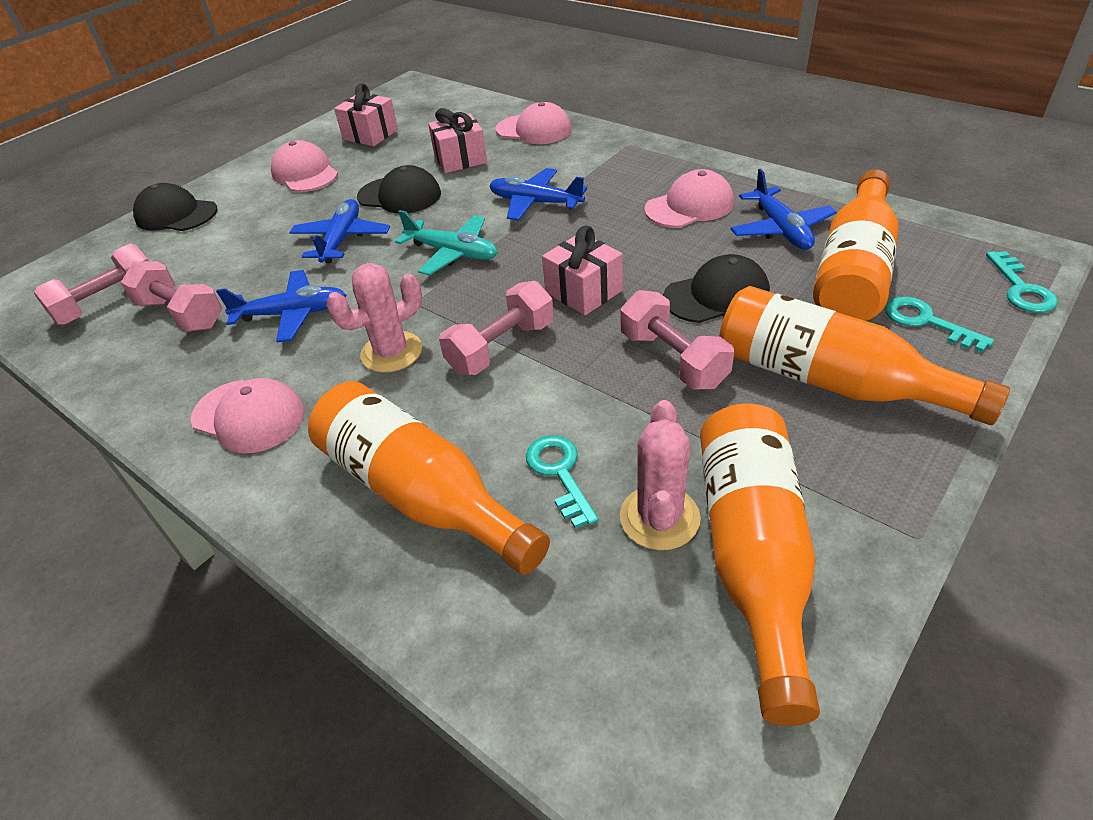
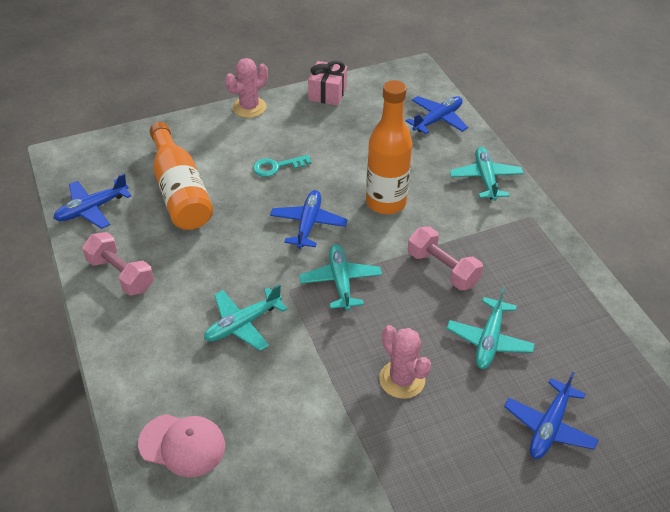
black cap: 3 -> 0
orange bottle: 4 -> 2
pink cap: 4 -> 1
pink dumbbell: 4 -> 2
pink gift: 3 -> 1
turquoise key: 3 -> 1
turquoise plane: 1 -> 4

